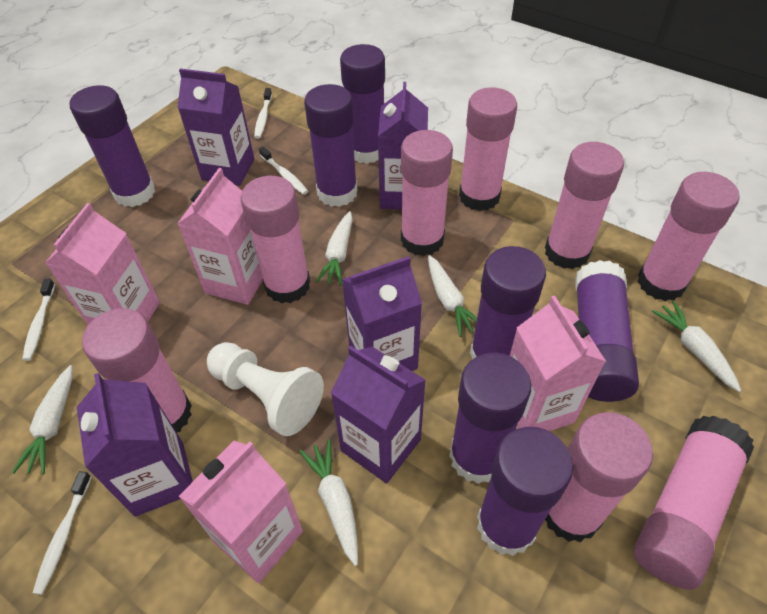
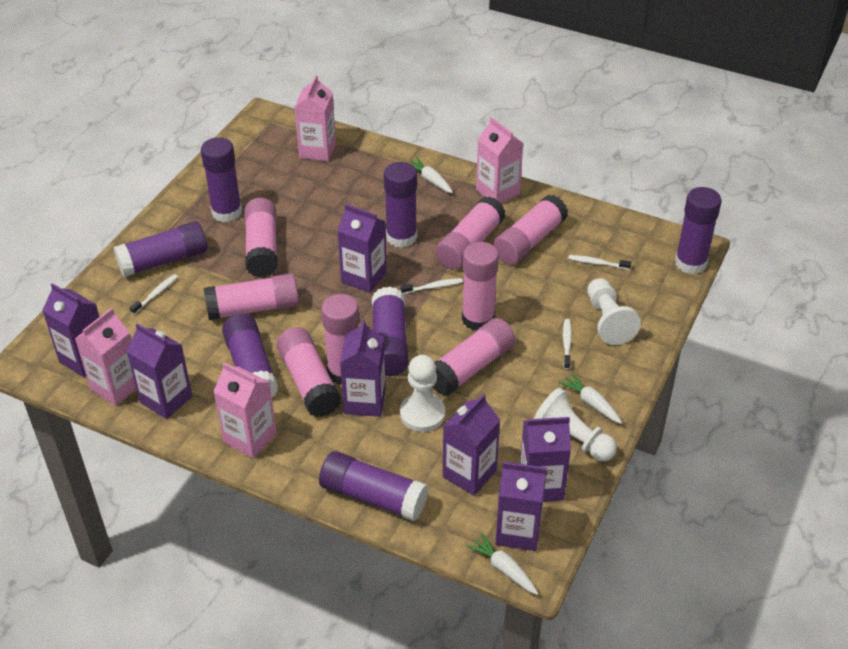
purple carton: 5 -> 7
white carrot: 5 -> 3
white pawn: 1 -> 3

